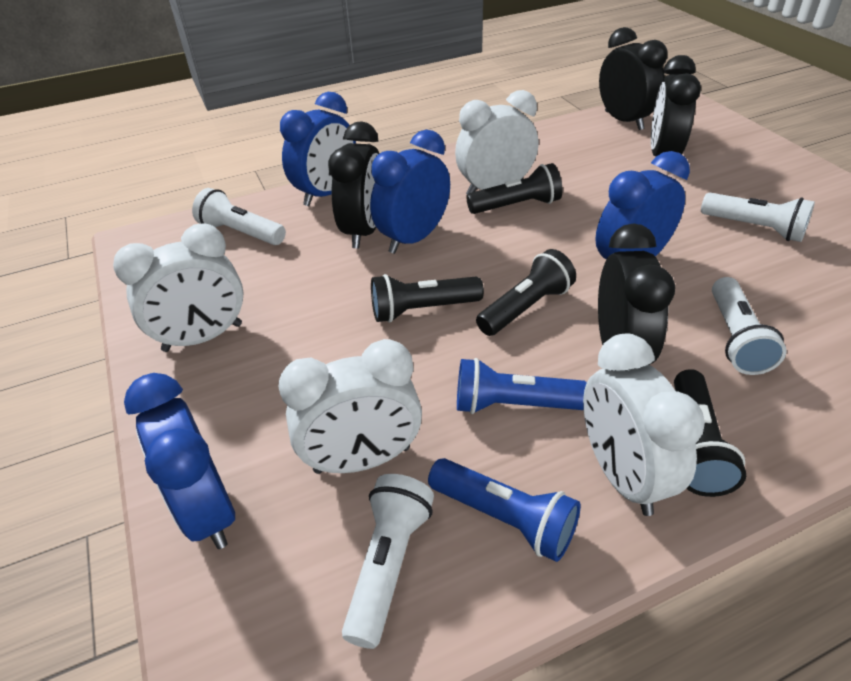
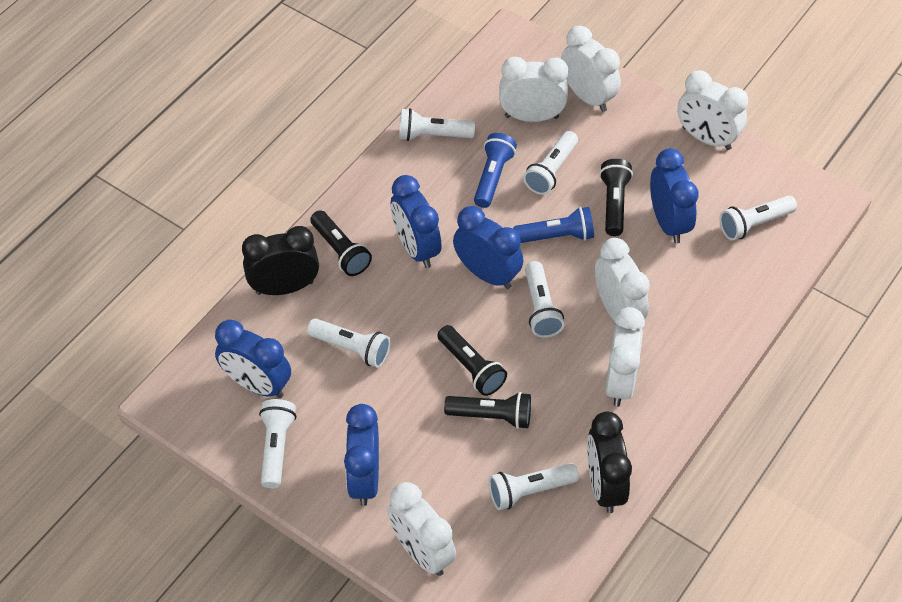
black clock: 4 -> 2
blue clock: 4 -> 5
white clock: 4 -> 6
white flashlight: 4 -> 7

